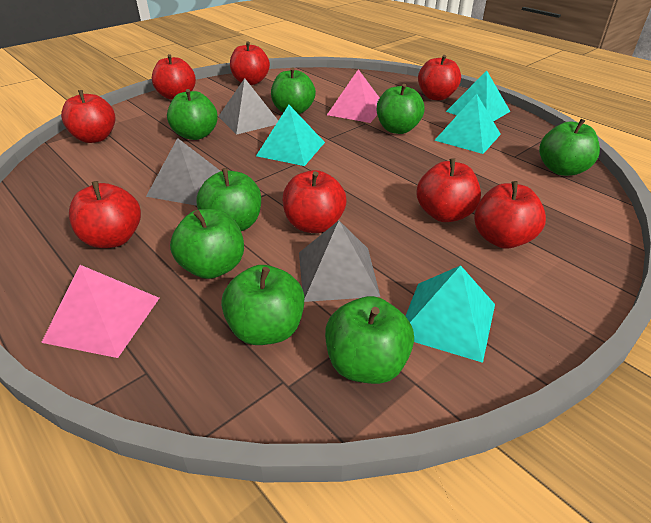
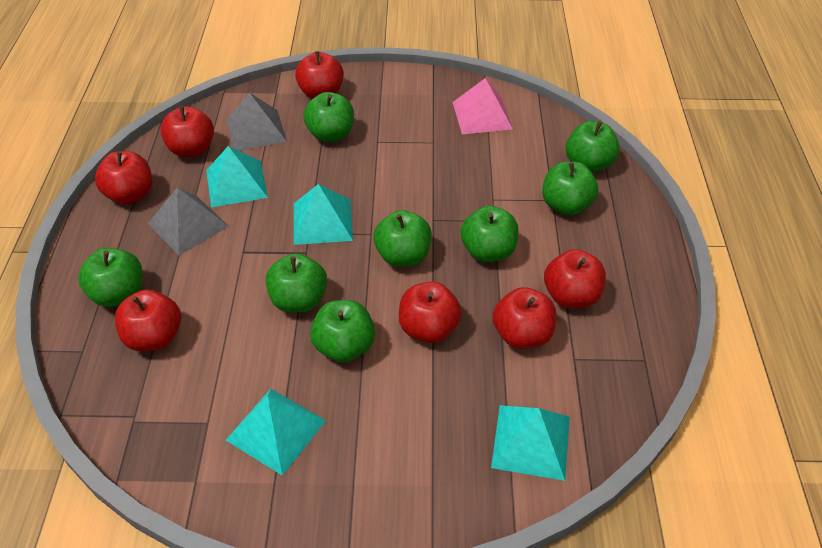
grey pyramid: 3 -> 2
pink pyramid: 2 -> 1
red apple: 8 -> 7

